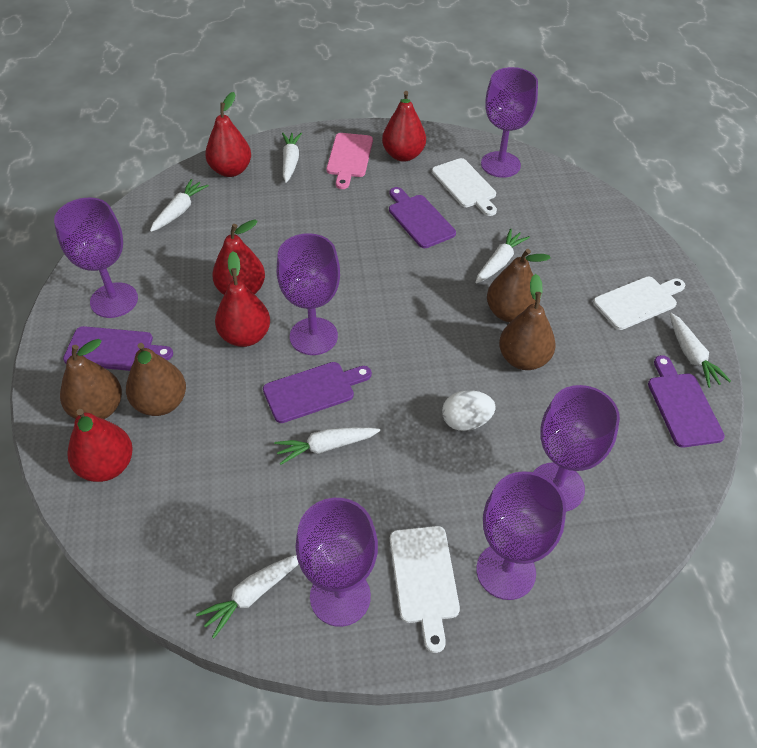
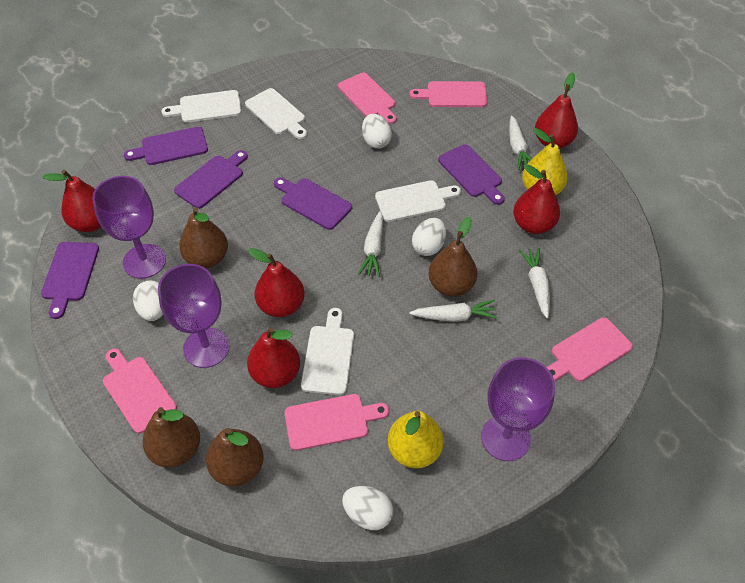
pink cutting board: 1 -> 5
purple cutting board: 4 -> 5
purple goblet: 6 -> 3
white carrot: 6 -> 4
white cutting board: 3 -> 4
white egg: 1 -> 4
yellow pear: 0 -> 2

